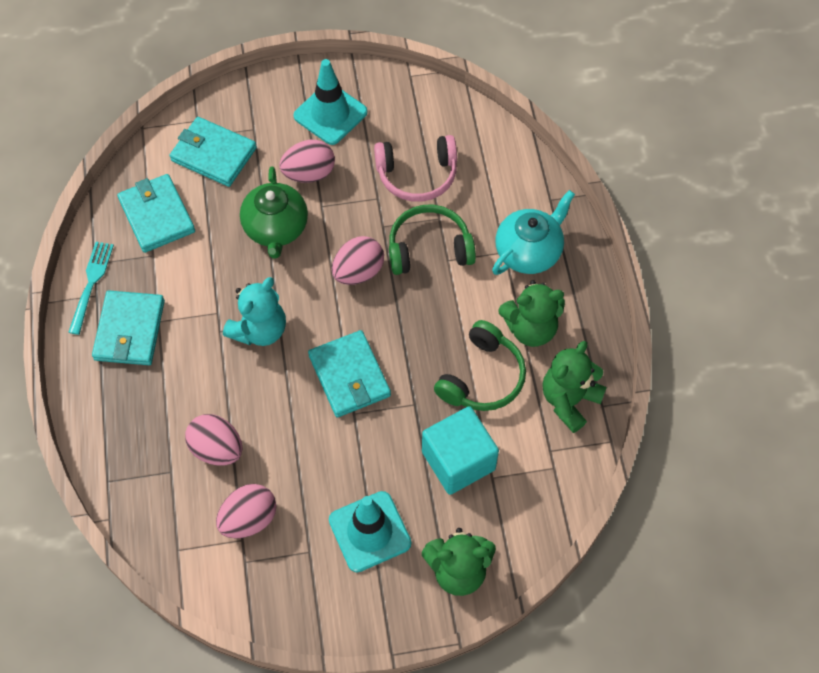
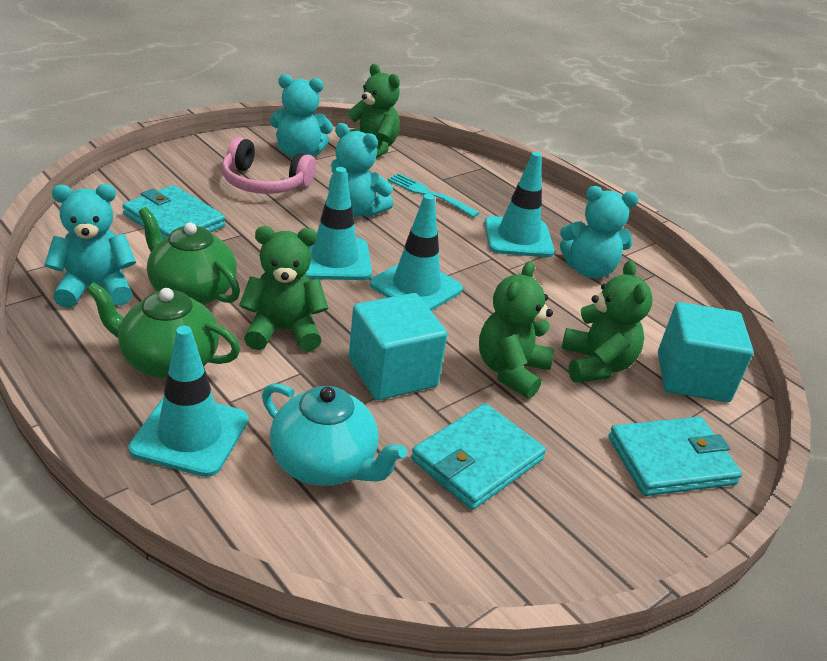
green headphones: 2 -> 0
green teapot: 1 -> 2
green teddy bear: 3 -> 4
pink egg: 4 -> 0
turquoise cube: 1 -> 2
turquoise teddy bear: 1 -> 4
turquoise traffic cone: 2 -> 4
turquoise wallet: 4 -> 3

